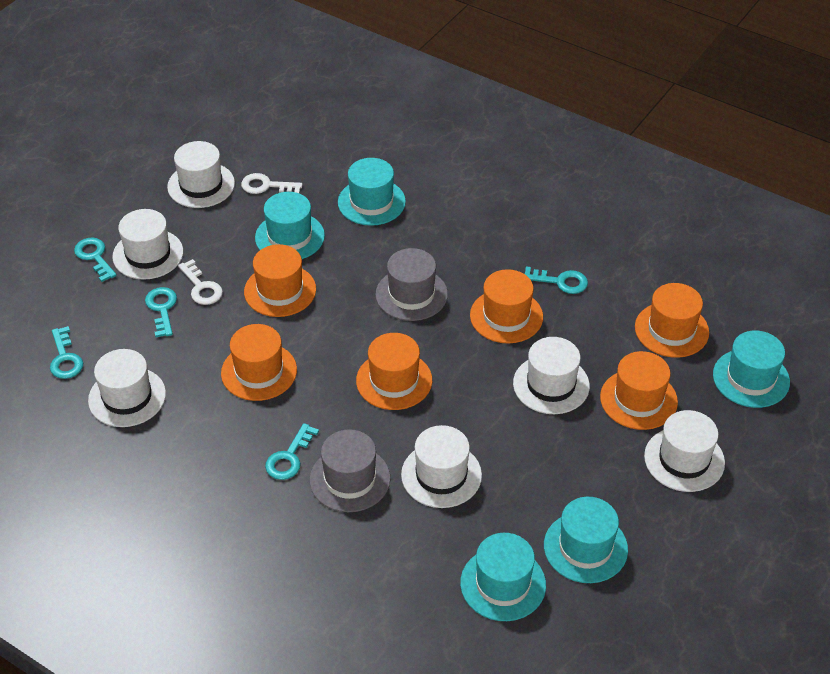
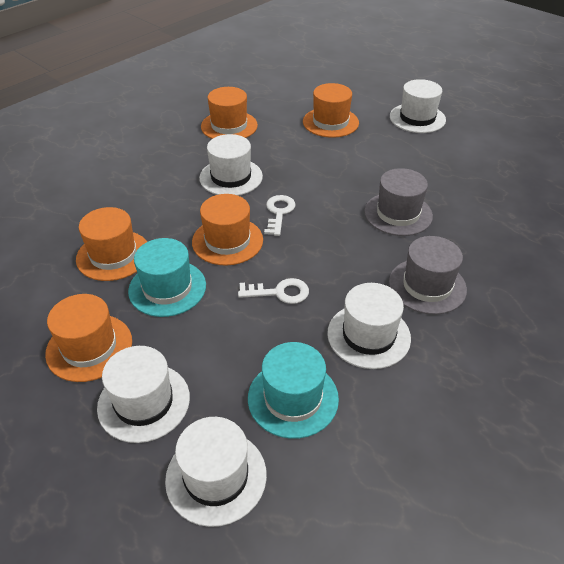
orange hat: 6 -> 5
turquoise hat: 5 -> 2
turquoise key: 5 -> 0
white hat: 6 -> 5

